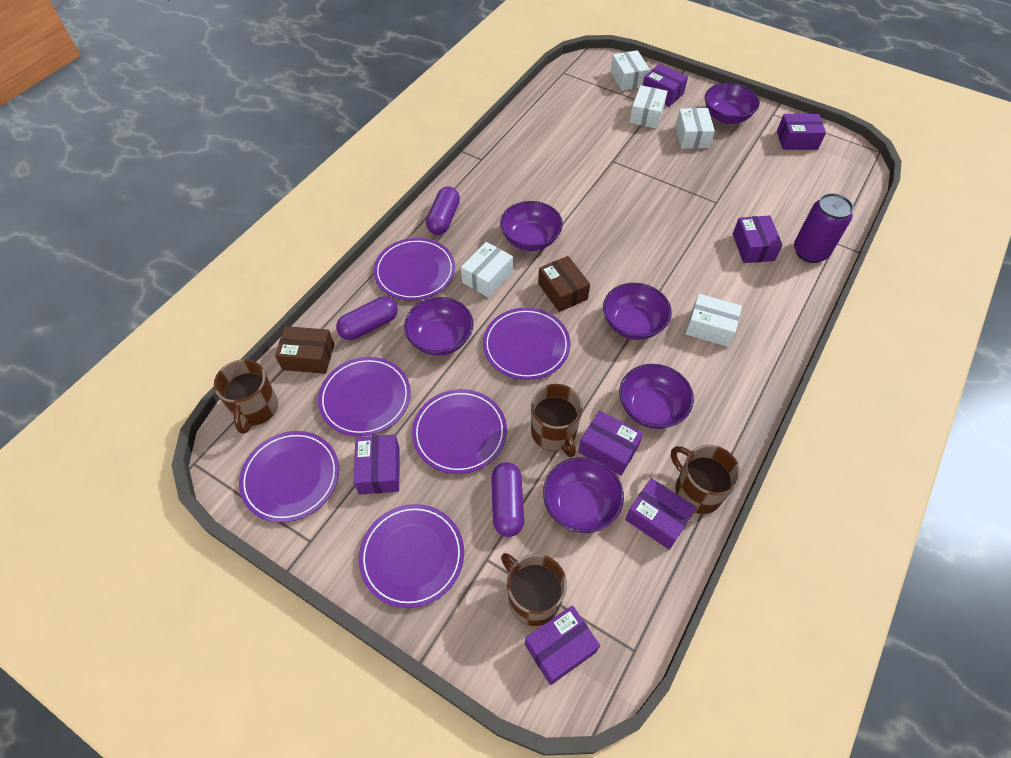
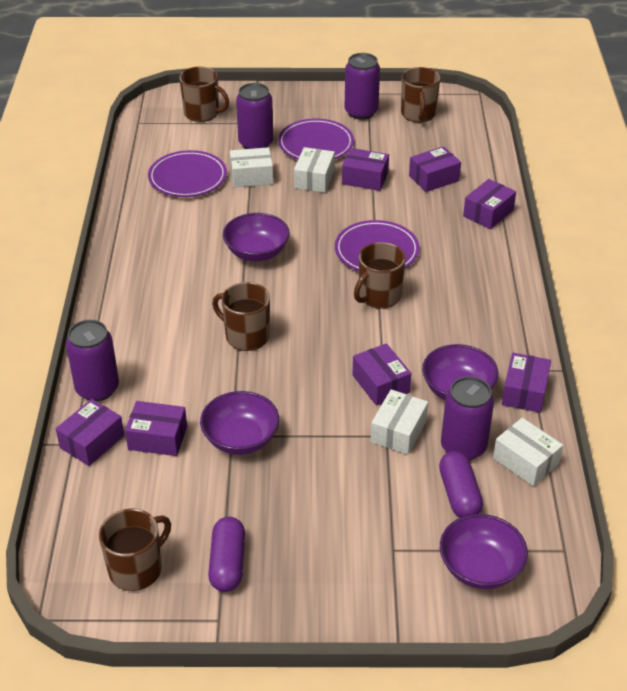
brown box: 2 -> 0
brown mug: 4 -> 5
purple bowl: 6 -> 4
purple can: 1 -> 4
purple capsule: 3 -> 2
purple plate: 6 -> 3
white box: 5 -> 4

